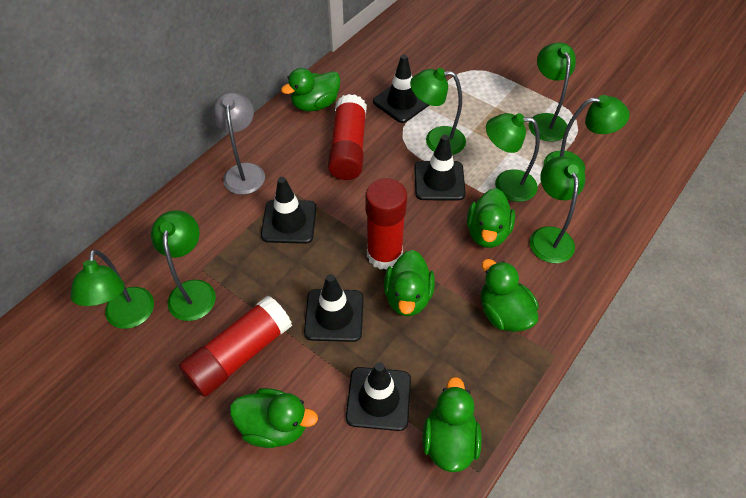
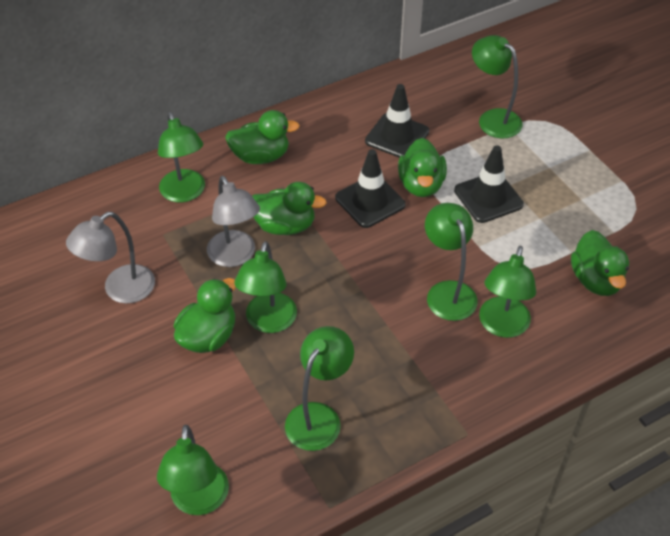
black traffic cone: 5 -> 3
green duck: 6 -> 5
grey lamp: 1 -> 2
red glue stick: 3 -> 0

